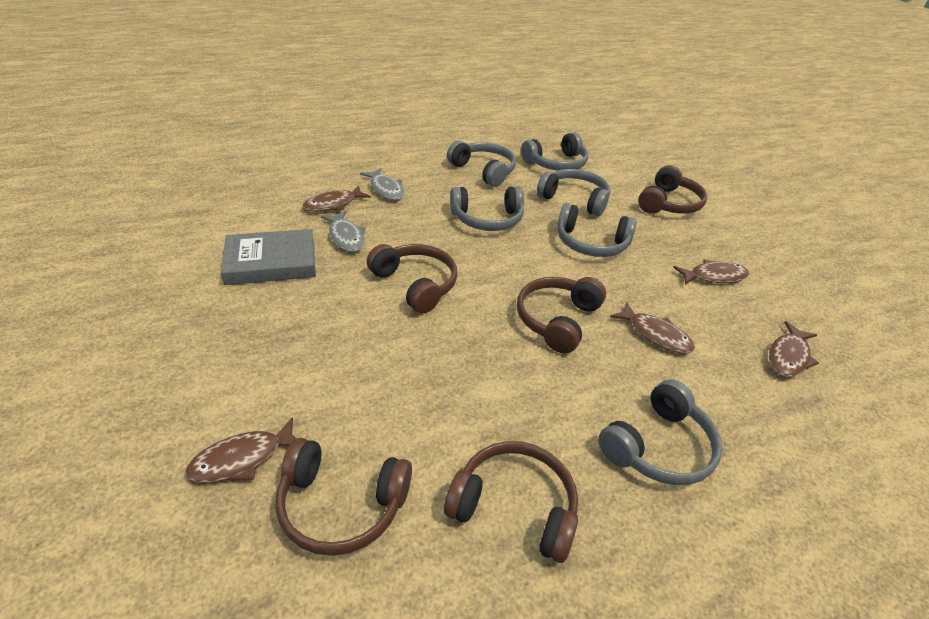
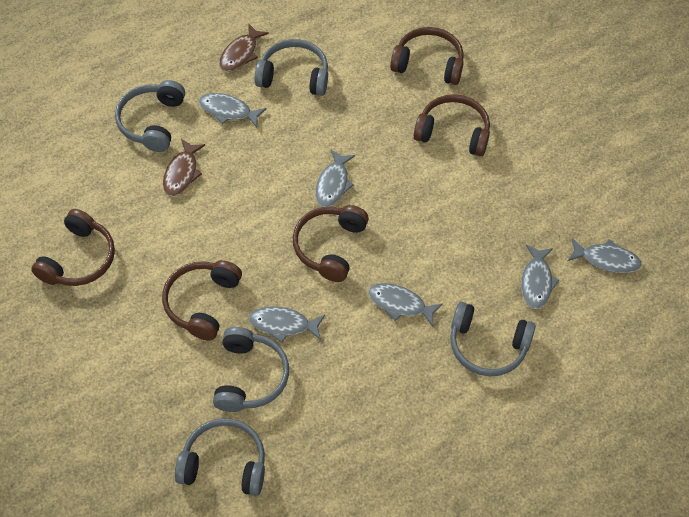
brown fish: 5 -> 2
grey book: 1 -> 0
grey fish: 2 -> 6
grey headphones: 6 -> 5

